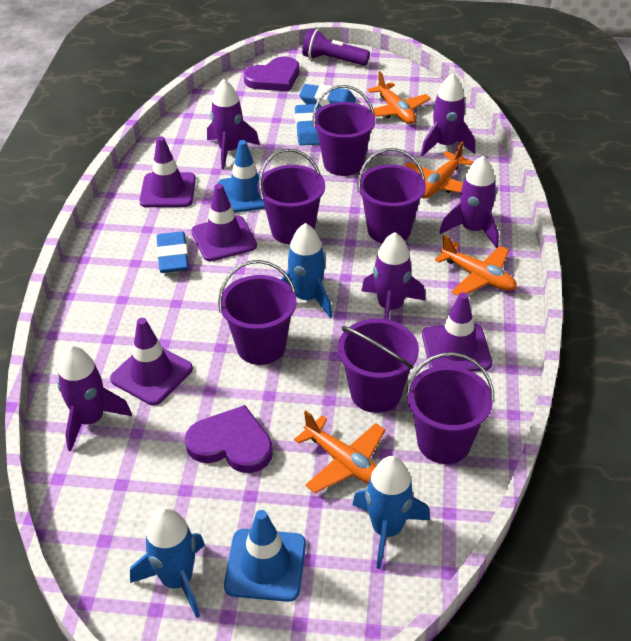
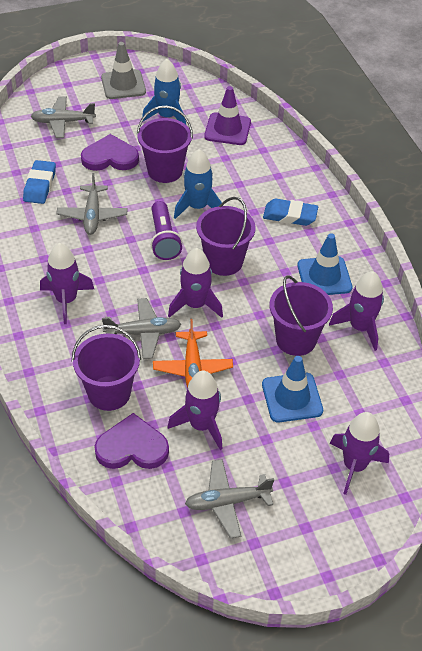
blue eraser: 3 -> 2
blue rocket: 3 -> 2
grey plane: 0 -> 4
grey traffic cone: 0 -> 1
orange plane: 4 -> 1
purple bucket: 6 -> 4
purple traffic cone: 4 -> 1

